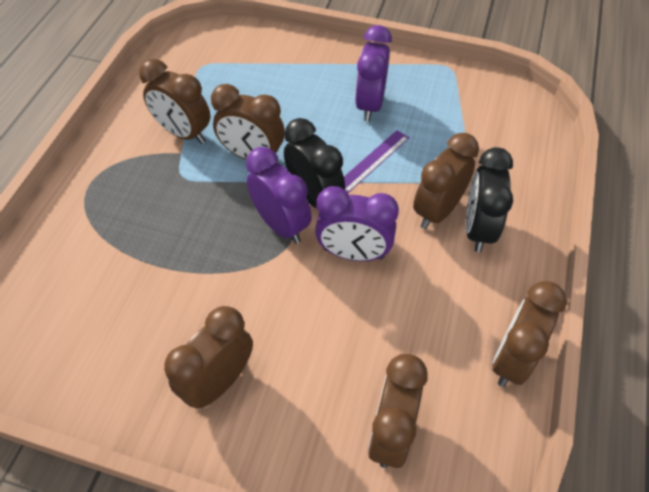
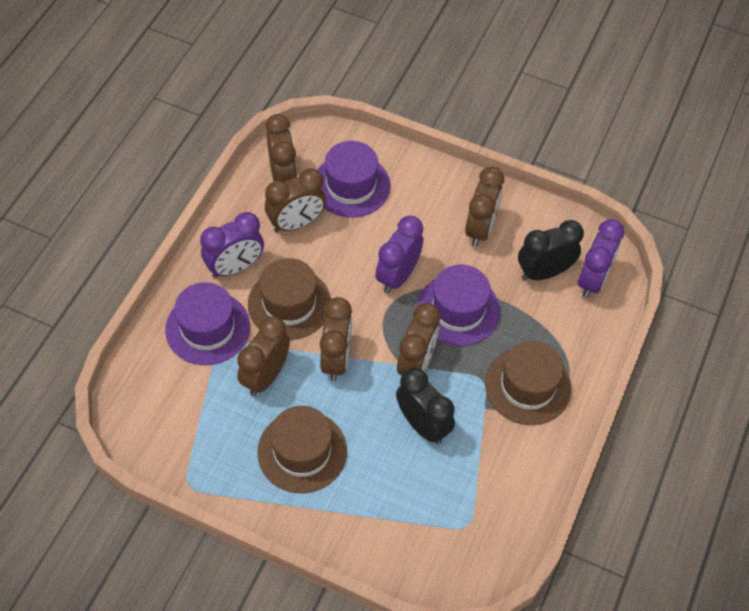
brown hat: 0 -> 3
purple hat: 0 -> 3
purple ruler: 1 -> 0

